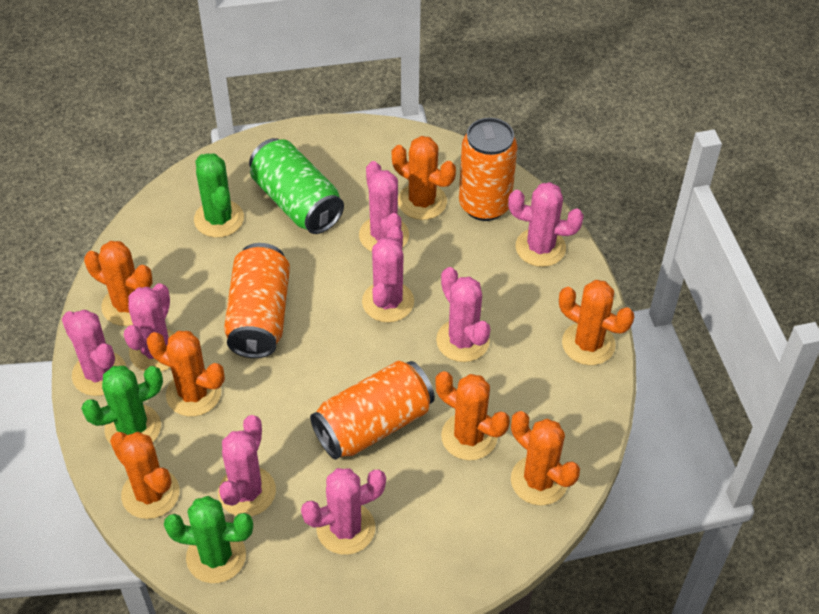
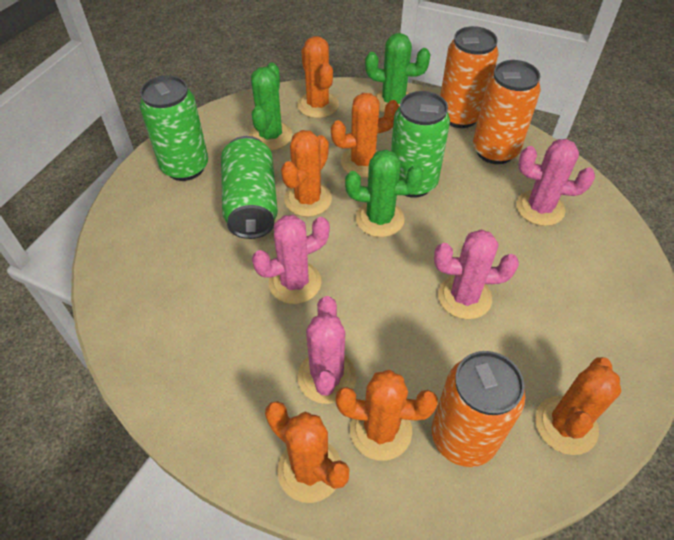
green can: 1 -> 3
orange cactus: 7 -> 6
pink cactus: 8 -> 4

